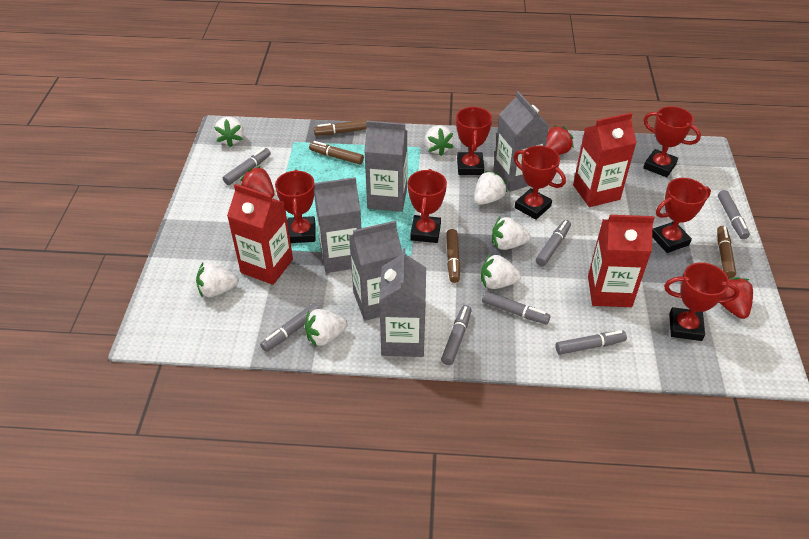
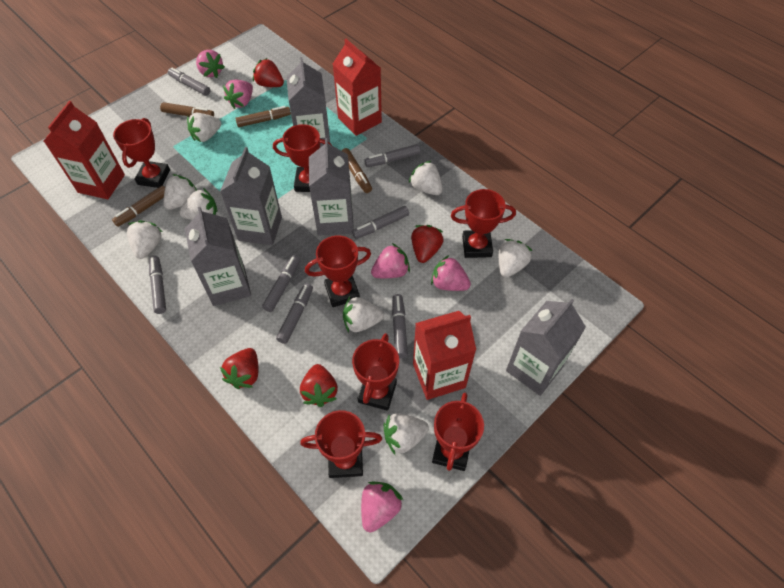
pink strawberry: 0 -> 5
red strawberry: 3 -> 4
white strawberry: 7 -> 8

